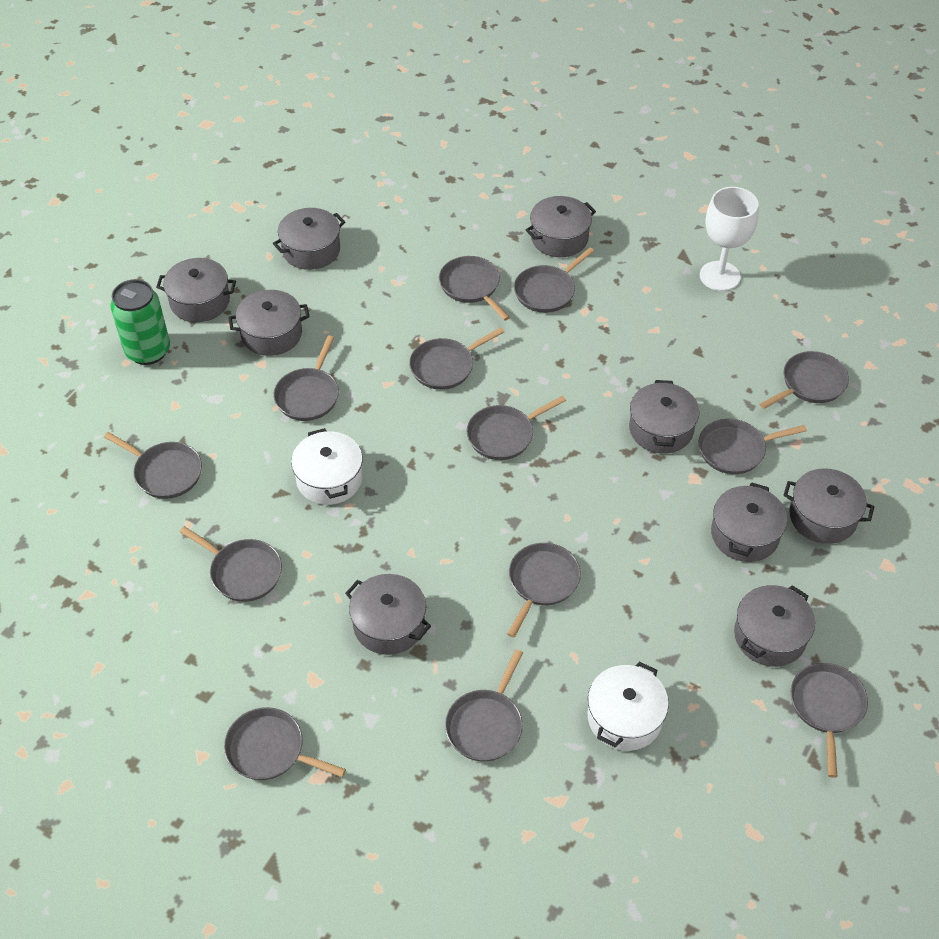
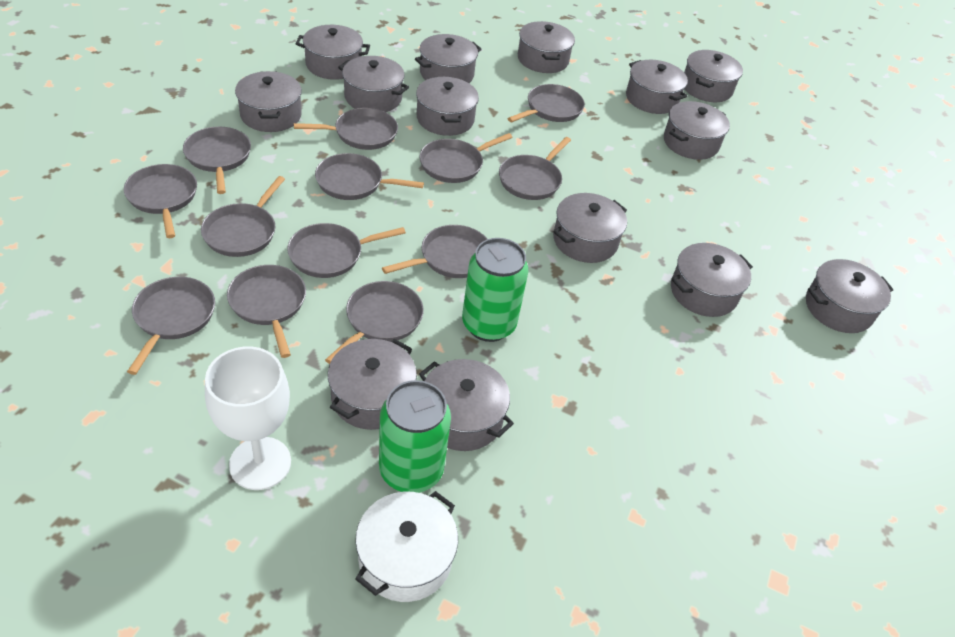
green can: 1 -> 2
grey pot: 9 -> 14
white pot: 2 -> 1

